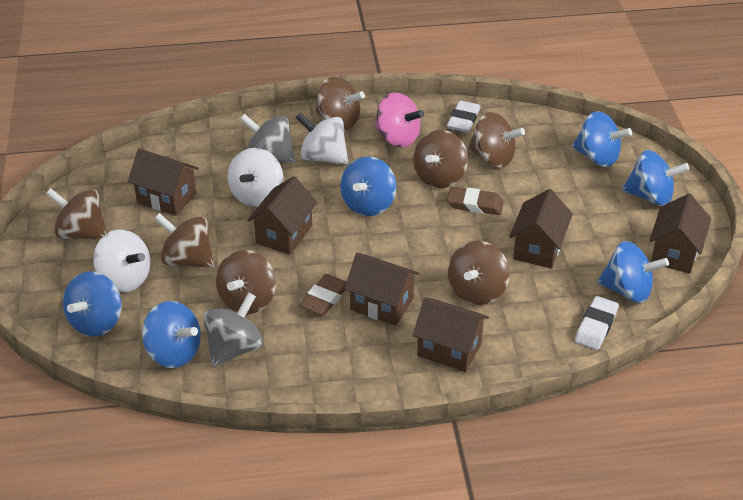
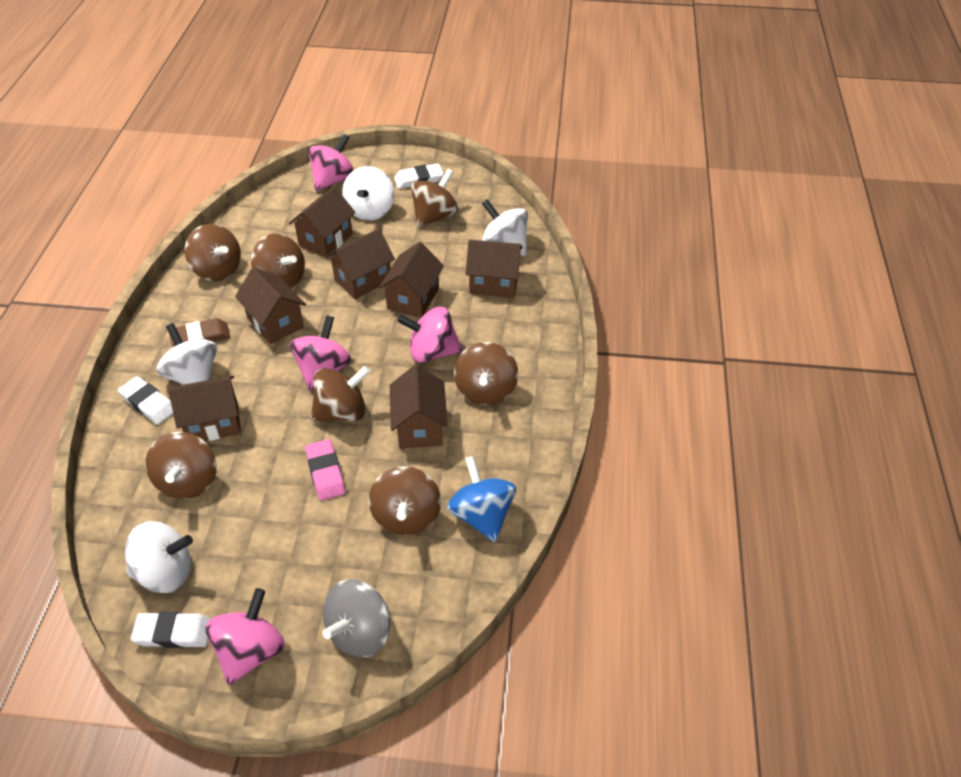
blue spinning top: 6 -> 1
brown eraser: 2 -> 1
brown house: 6 -> 7
grey spinning top: 2 -> 1
pink eraser: 0 -> 1
pink spinning top: 1 -> 4
white eraser: 2 -> 3
white spinning top: 3 -> 4

